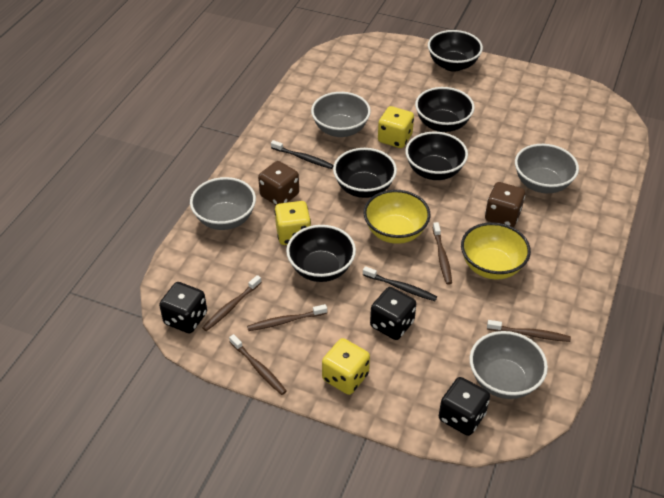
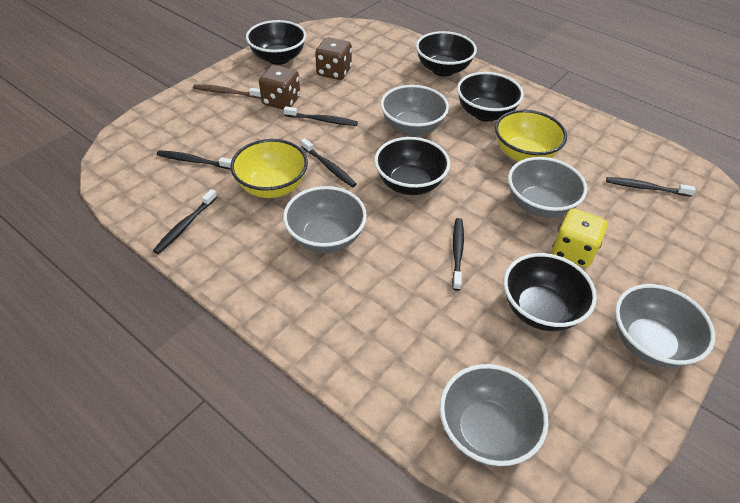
black dice: 3 -> 0
black toothbrush: 2 -> 6
brown toothbrush: 5 -> 1
grey bowl: 4 -> 5
yellow dice: 3 -> 1

